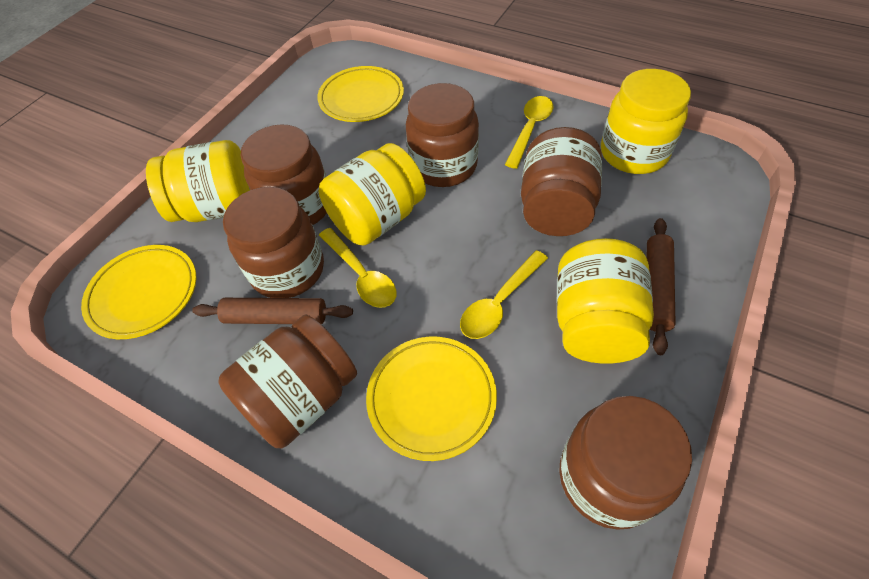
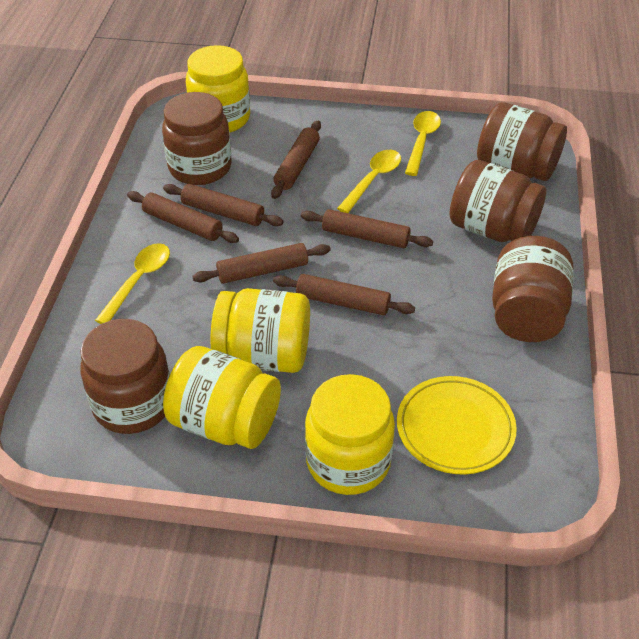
brown jar: 6 -> 5
brown rolling pin: 2 -> 6
yellow plate: 3 -> 1

